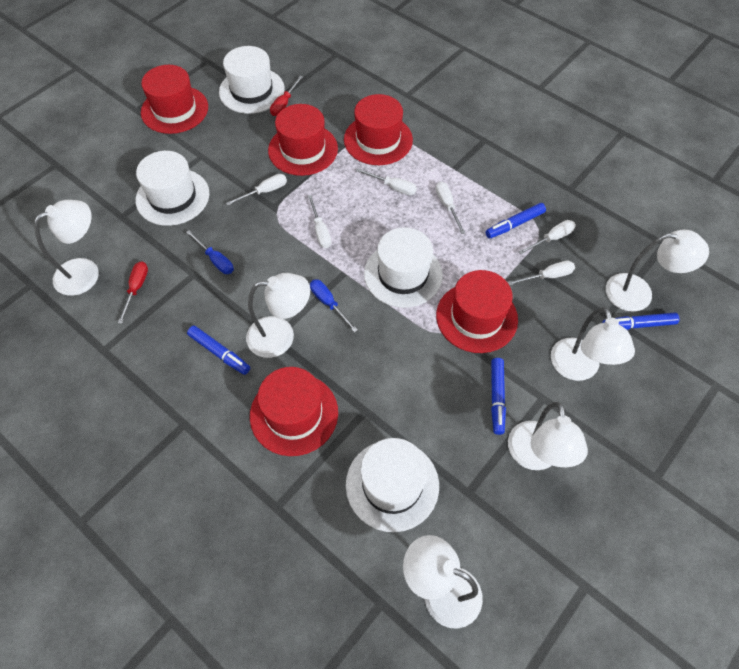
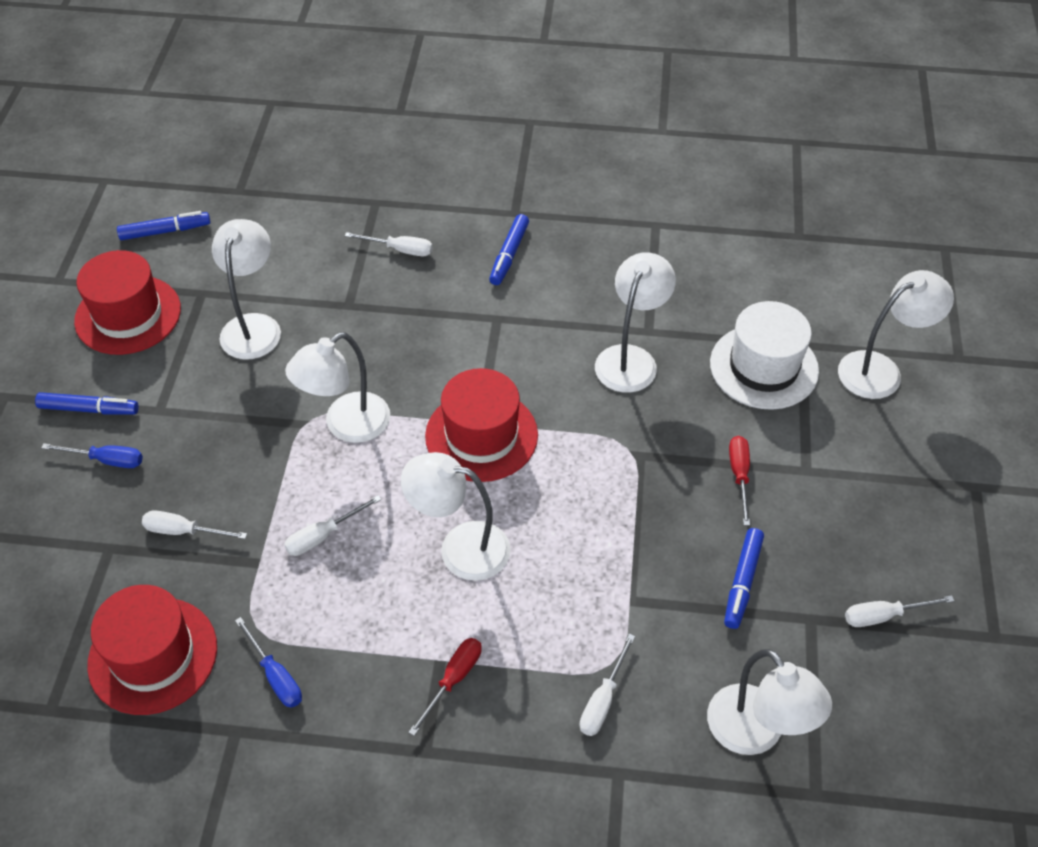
red hat: 5 -> 3
white hat: 4 -> 1
white screwdriver: 6 -> 5

